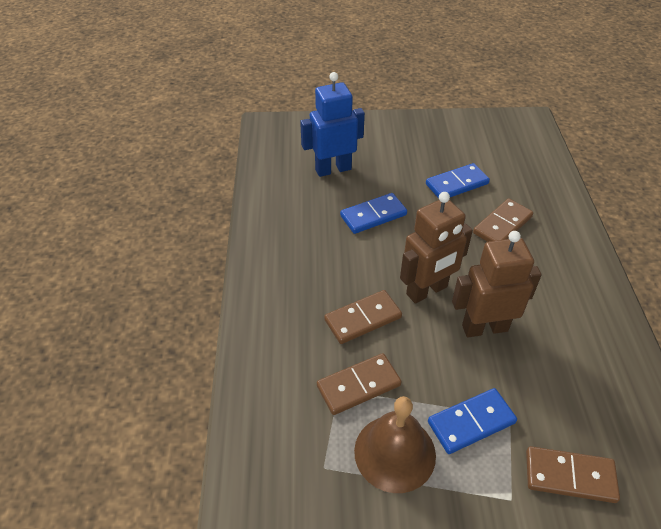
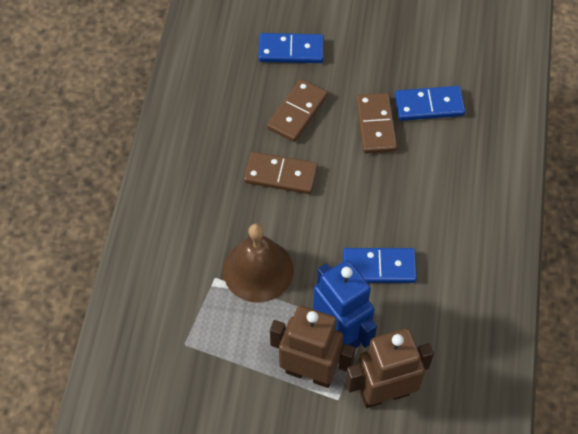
brown domino: 4 -> 3

